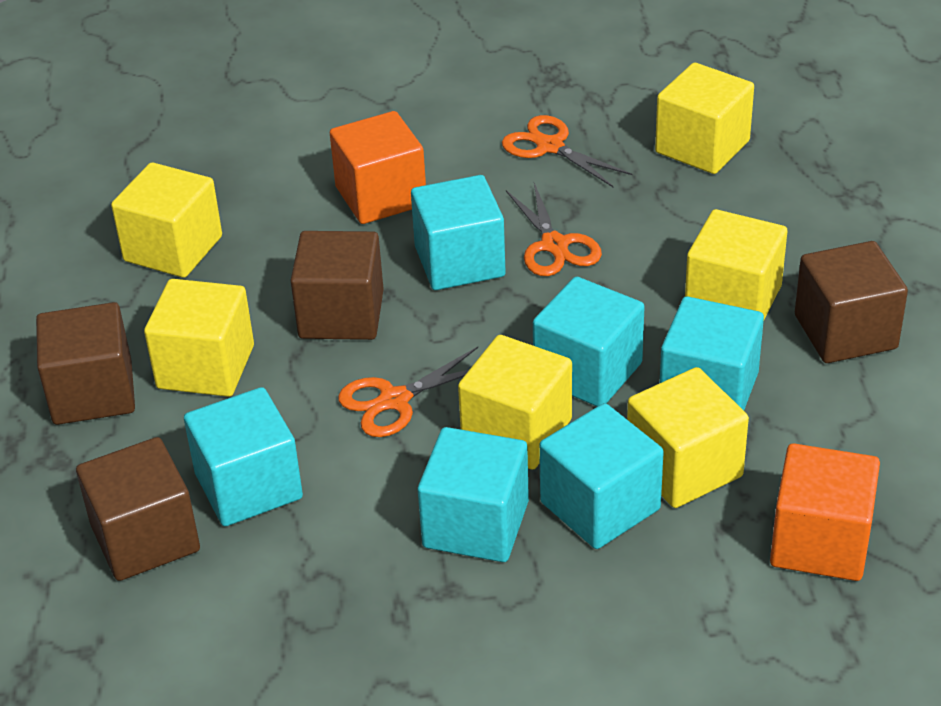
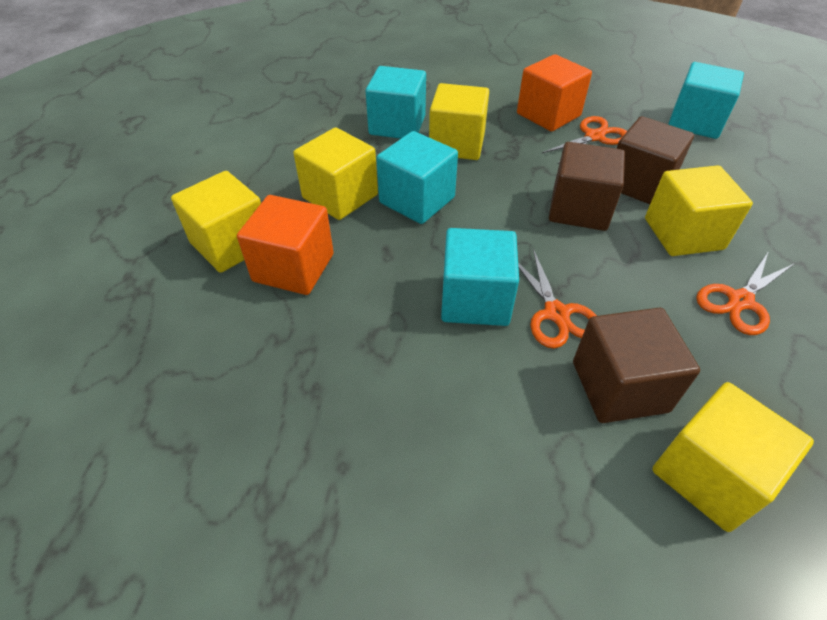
brown cube: 4 -> 3
turquoise cube: 6 -> 4
yellow cube: 6 -> 5

